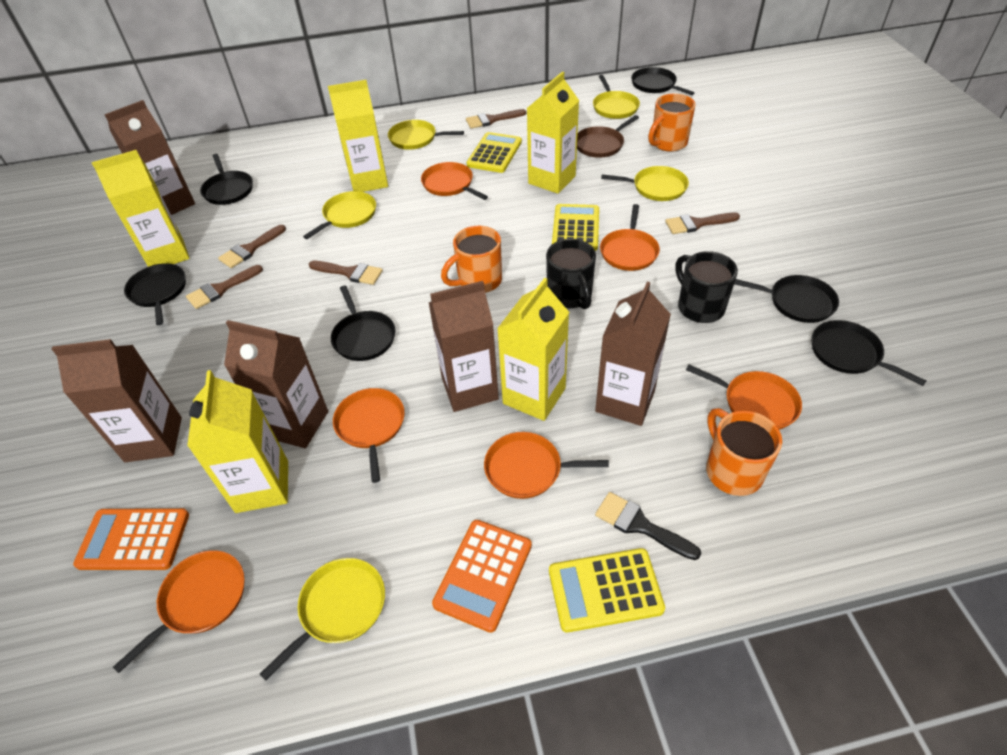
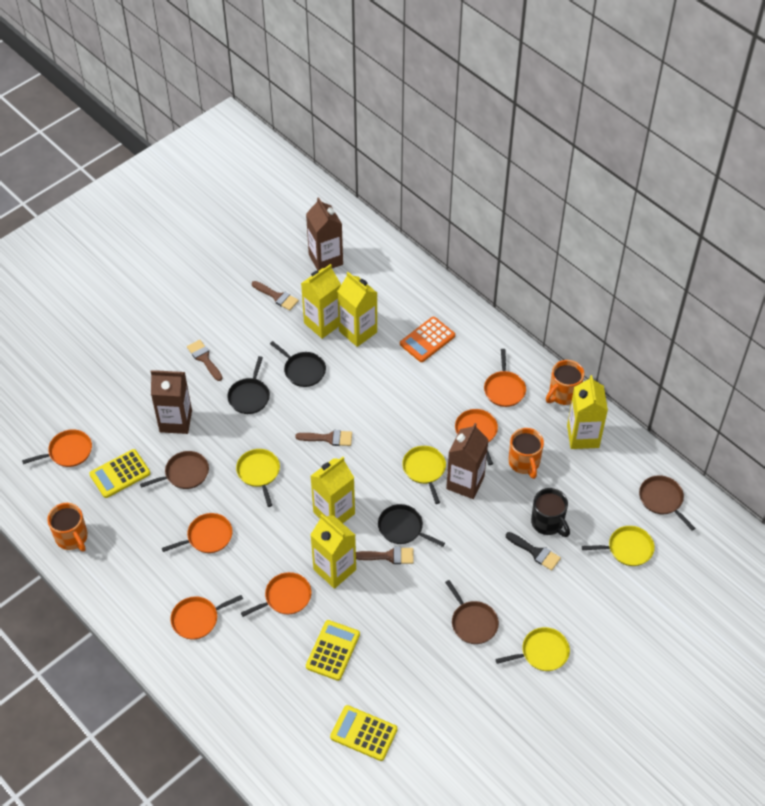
black mug: 2 -> 1
black pan: 6 -> 3
brown brush: 5 -> 4
brown carton: 5 -> 3
brown pan: 1 -> 3
orange calculator: 2 -> 1
yellow pan: 5 -> 4

